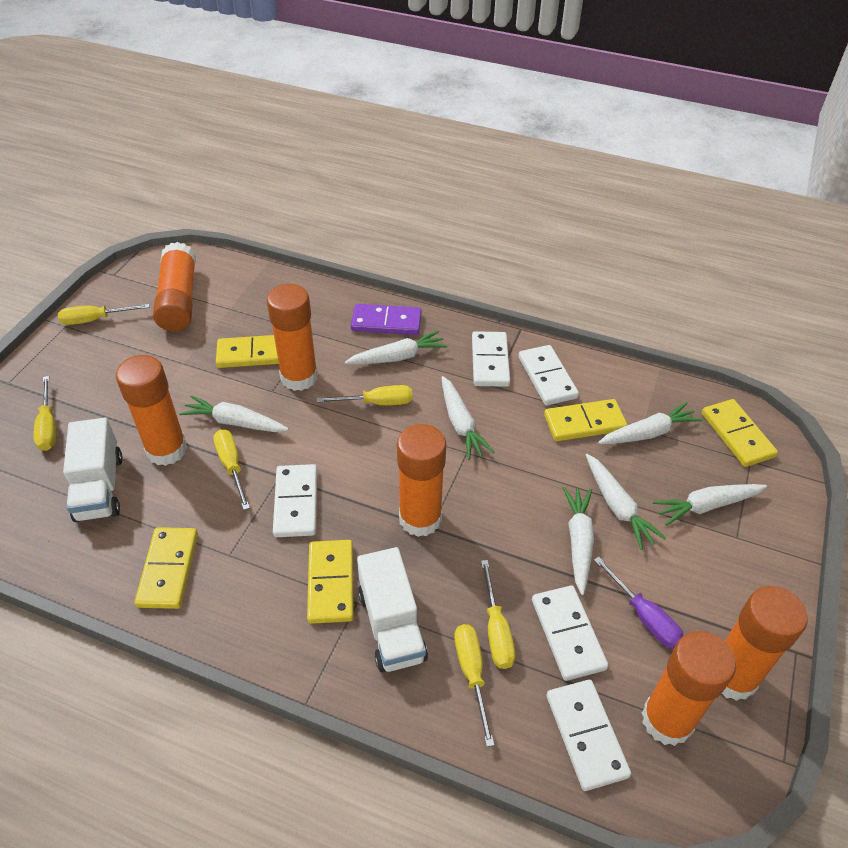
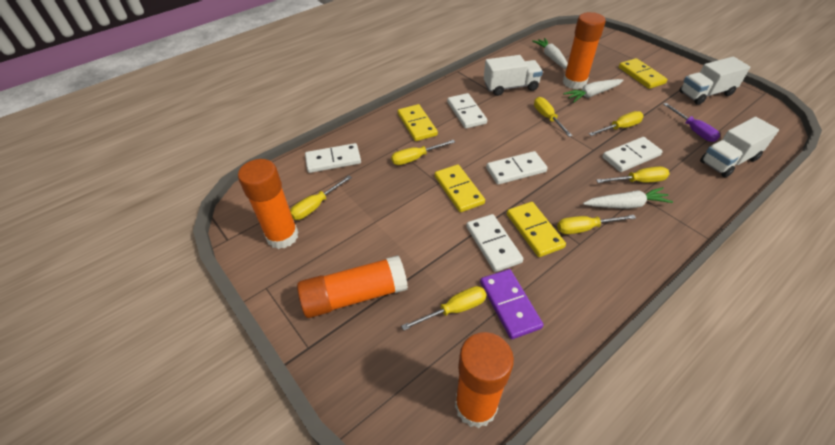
orange glue stick: 6 -> 4
white carrot: 7 -> 3
white truck: 2 -> 3
yellow domino: 5 -> 4
yellow screwdriver: 6 -> 7

